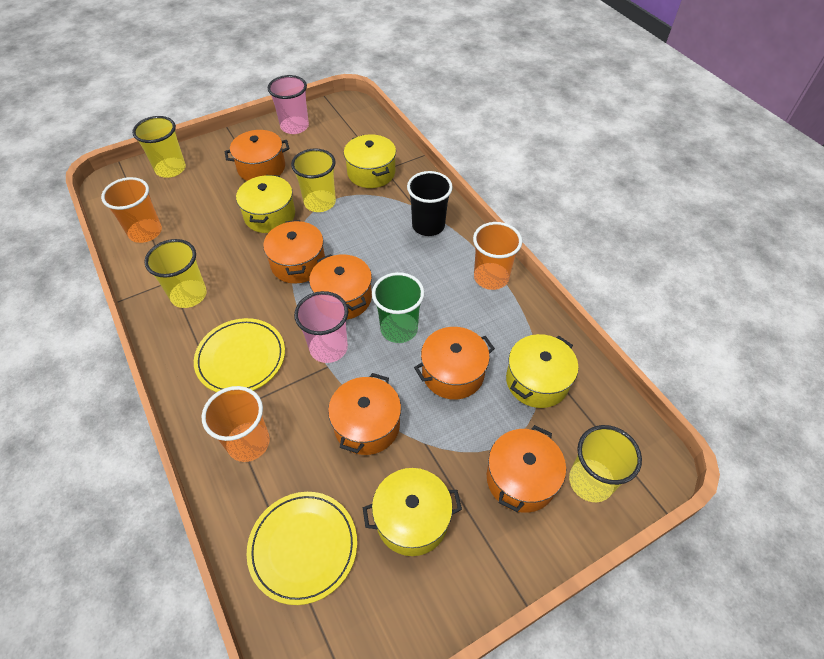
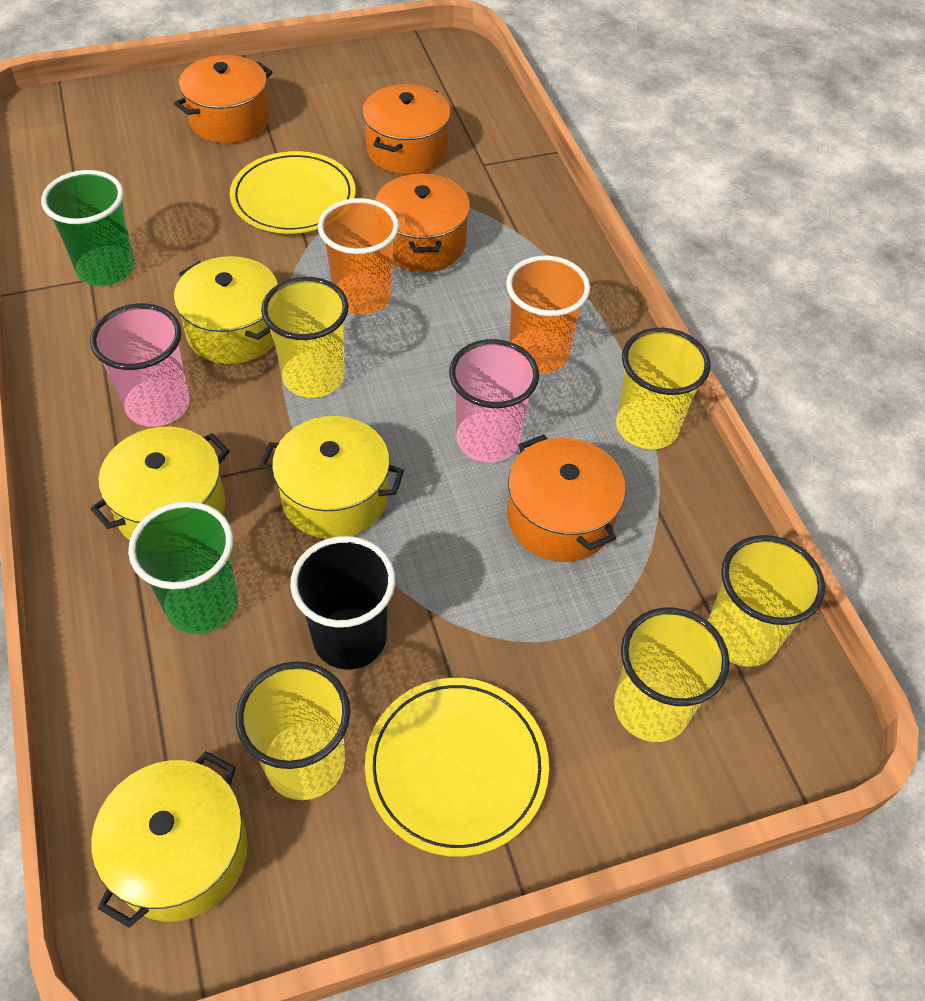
green cup: 1 -> 2
orange cup: 3 -> 2
orange pot: 6 -> 4
yellow cup: 4 -> 5

